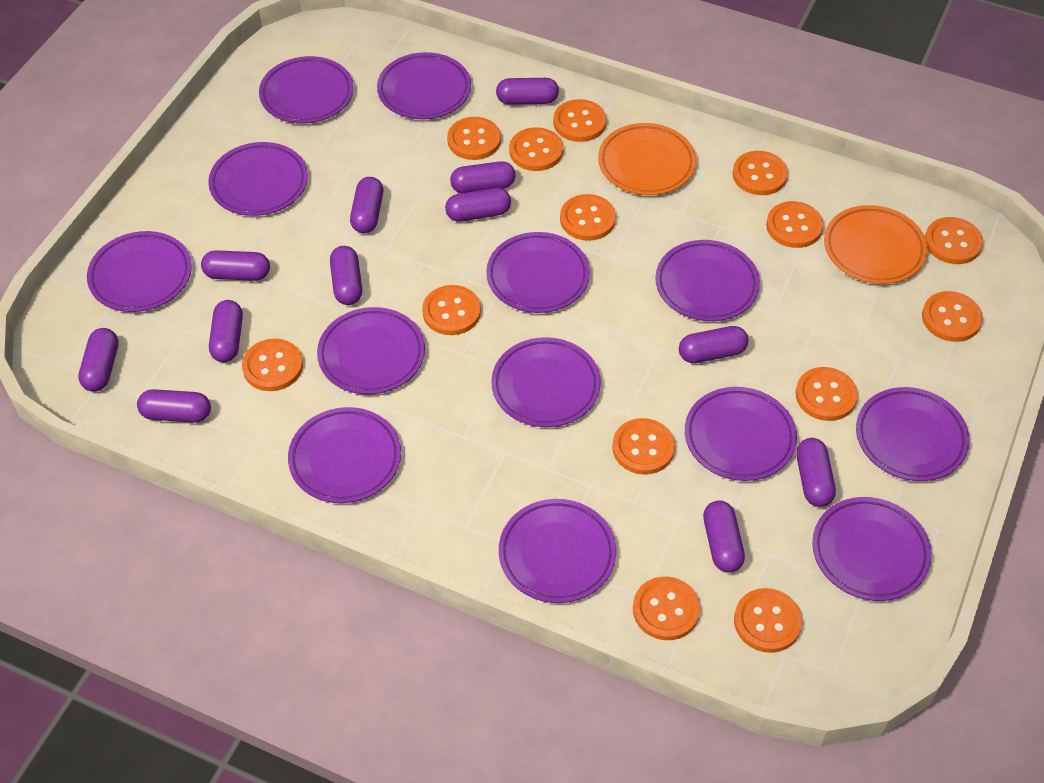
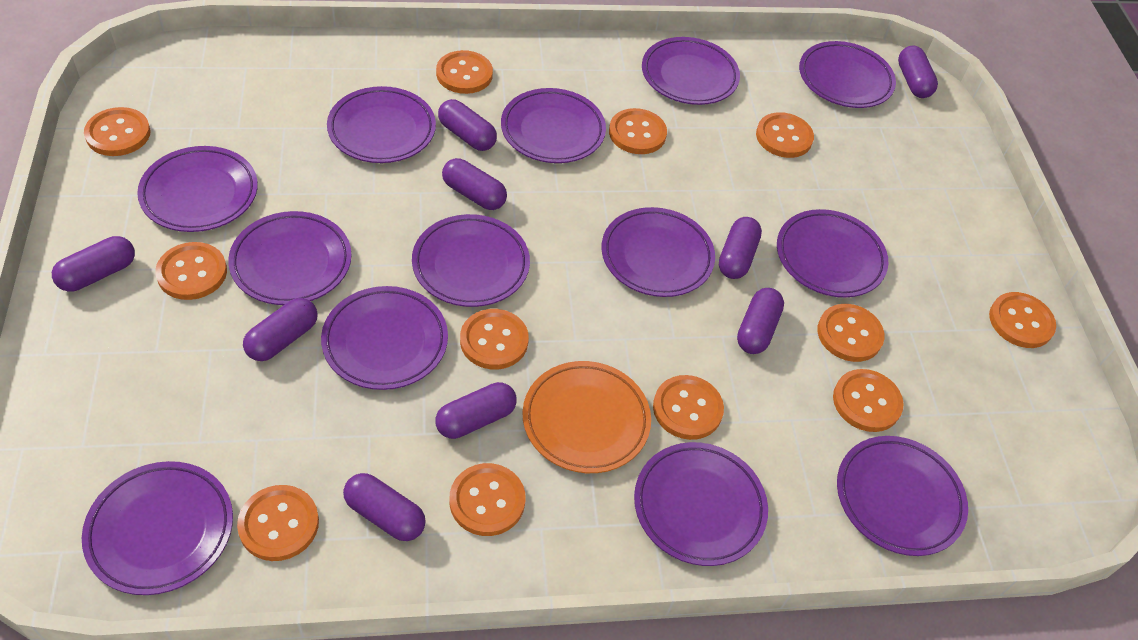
orange button: 14 -> 12
orange plate: 2 -> 1
purple capsule: 12 -> 9

